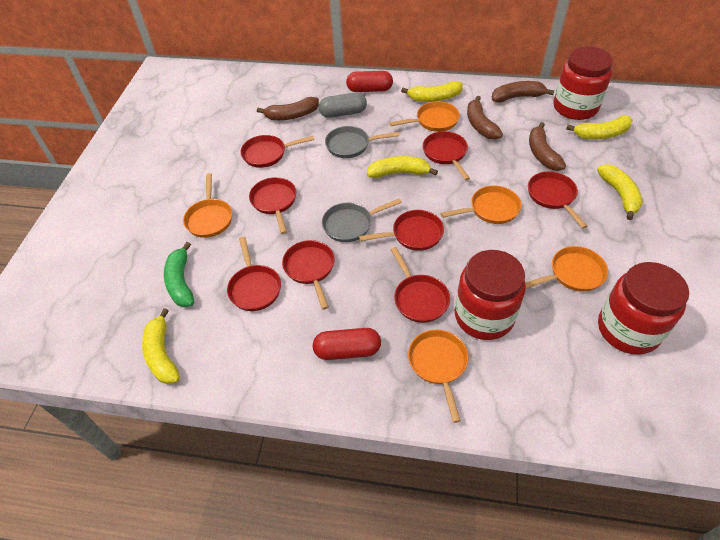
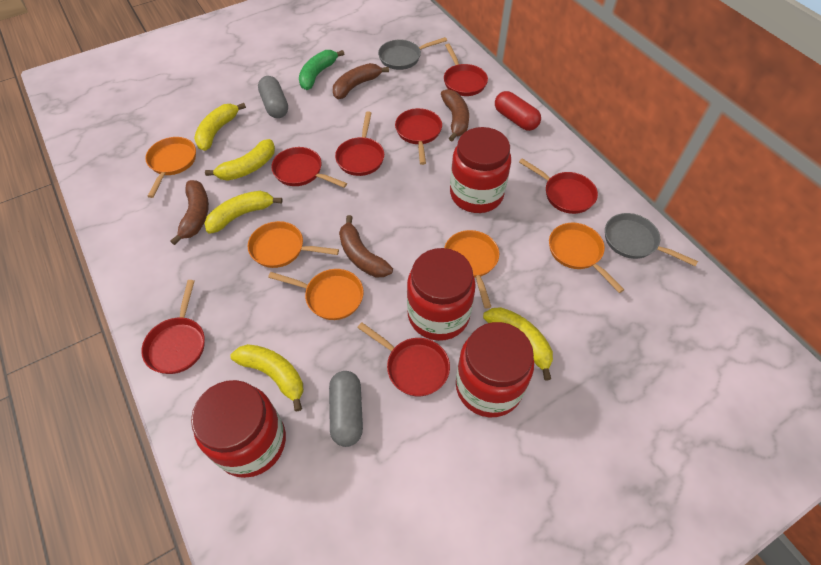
grey capsule: 1 -> 2
red capsule: 2 -> 1
red jar: 3 -> 4
red pan: 8 -> 7

